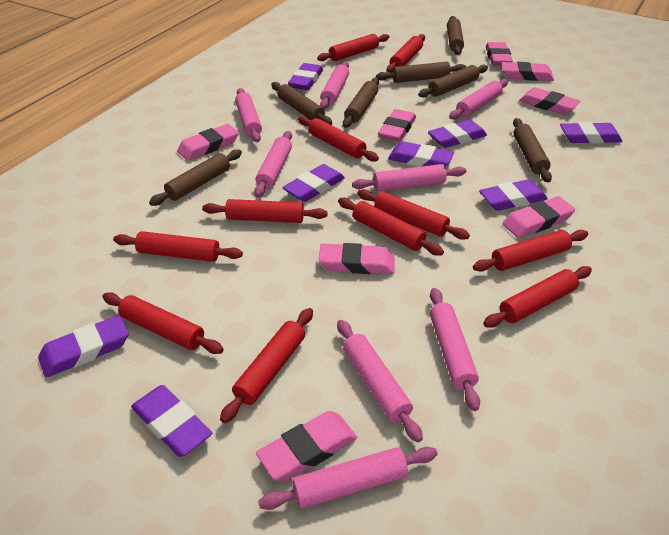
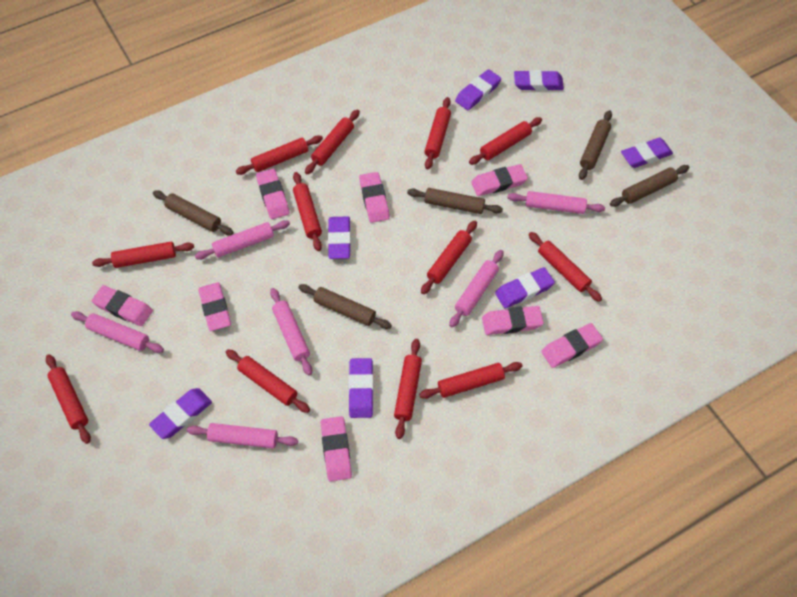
brown rolling pin: 7 -> 5
pink rolling pin: 8 -> 6
purple eraser: 8 -> 7
red rolling pin: 11 -> 12

